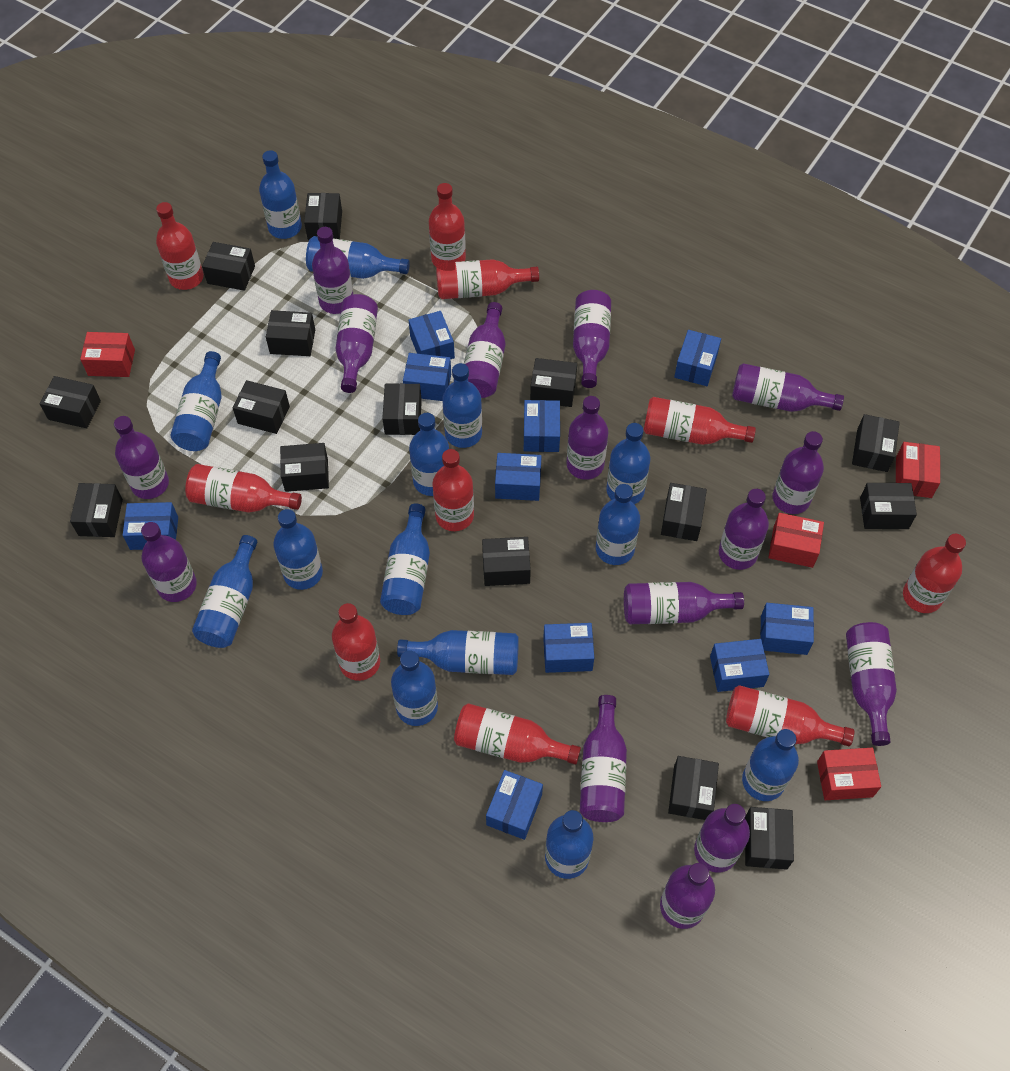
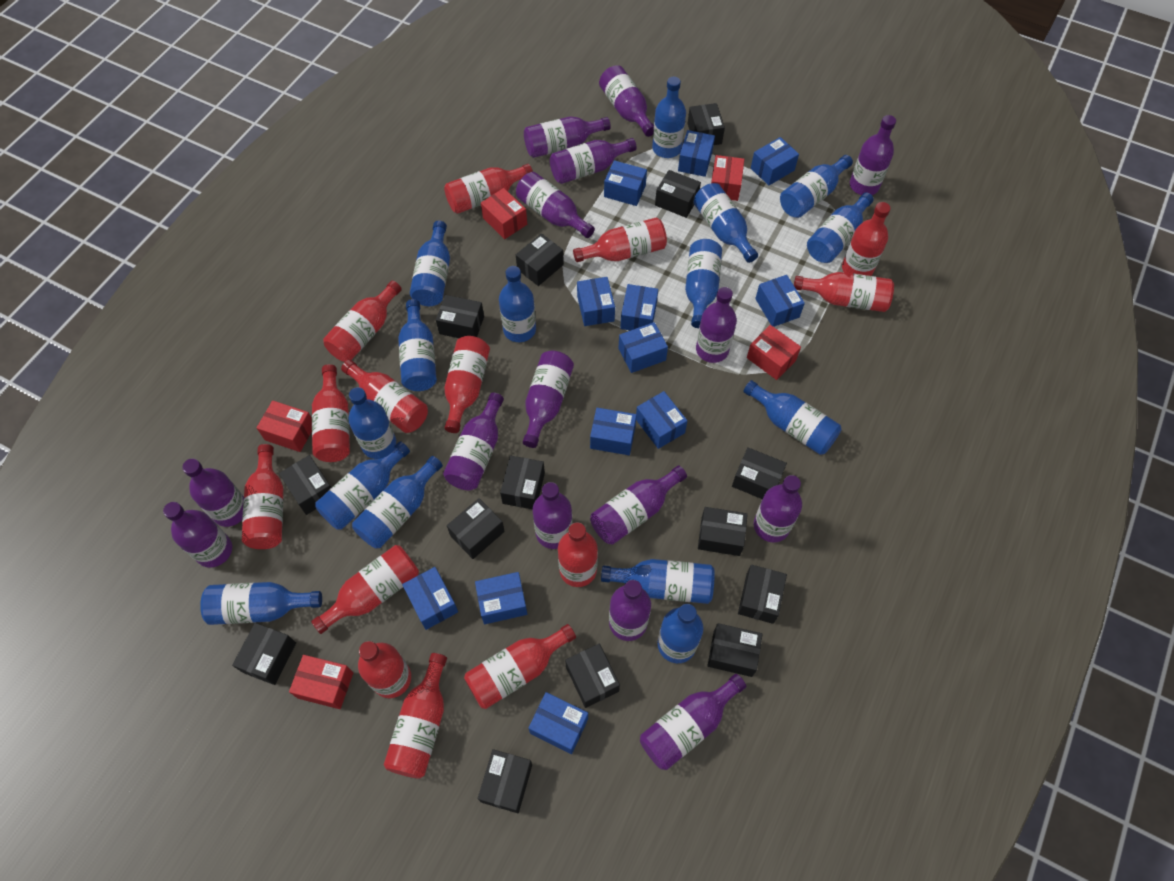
black box: 15 -> 14
blue bottle: 14 -> 15
blue box: 10 -> 12
red bottle: 10 -> 14
red box: 4 -> 5

